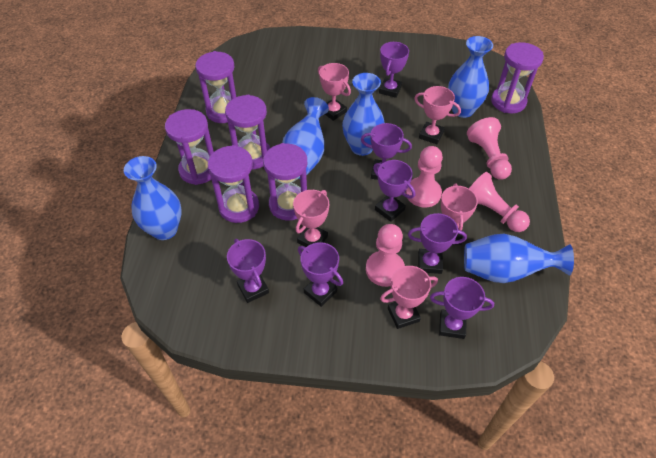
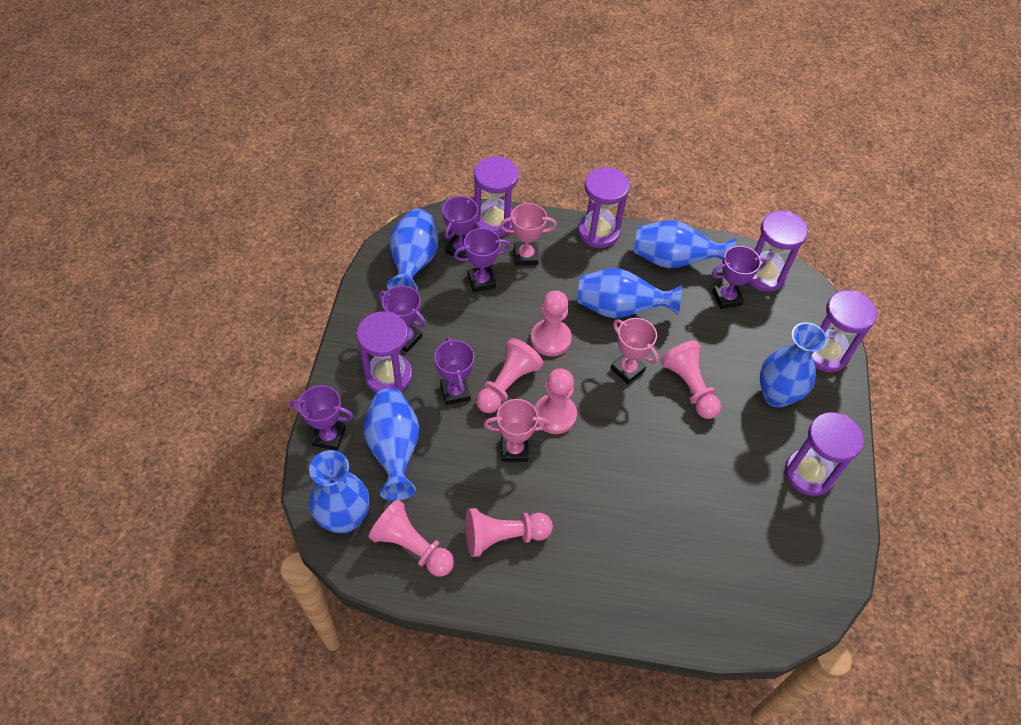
blue vase: 5 -> 6
pink pawn: 4 -> 6
pink trophy: 5 -> 3
purple trophy: 7 -> 6

